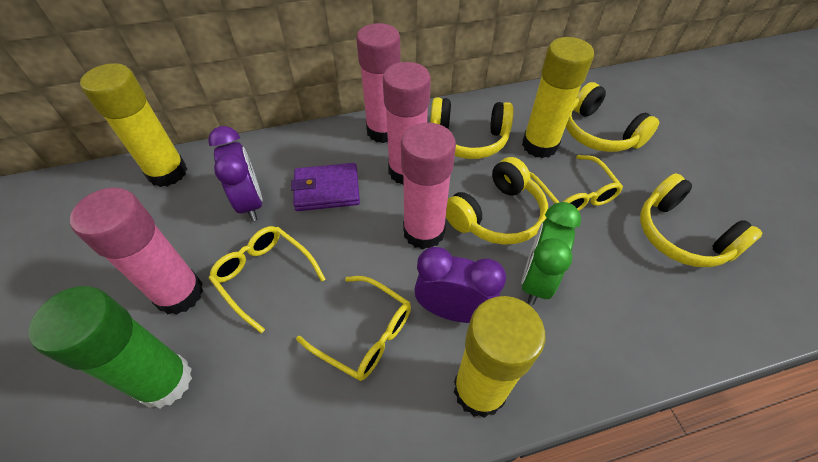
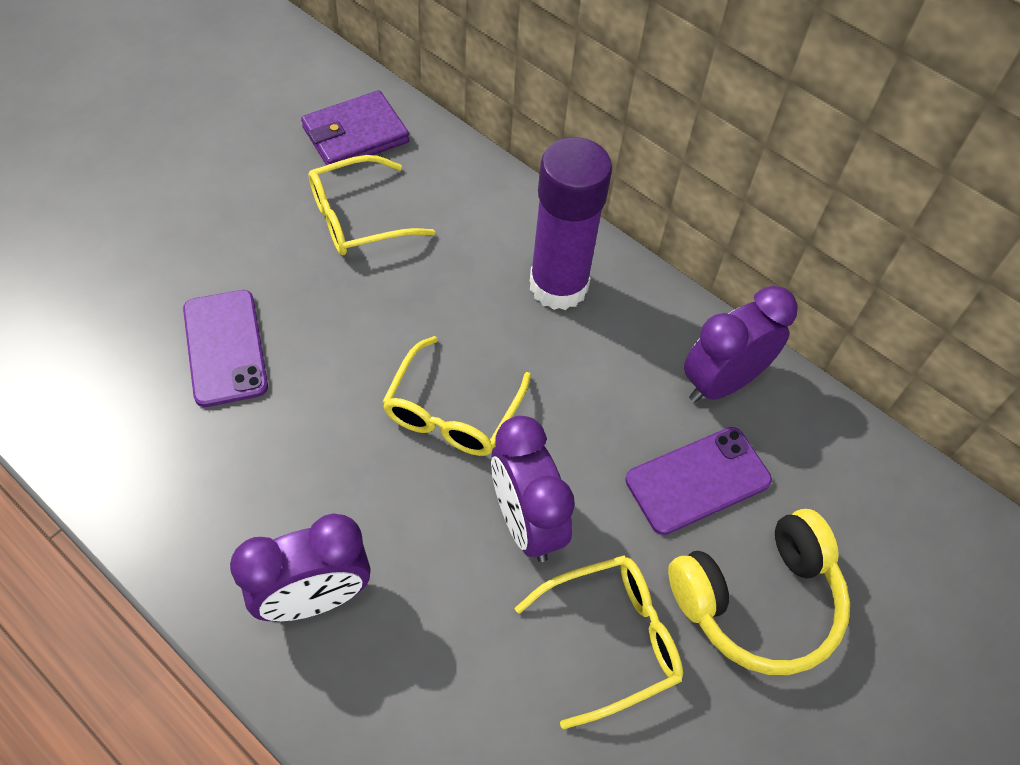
green clock: 1 -> 0
green glue stick: 1 -> 0
pink glue stick: 4 -> 0
purple clock: 2 -> 3
purple glue stick: 0 -> 1
purple phone: 0 -> 2
yellow glue stick: 3 -> 0
yellow headphones: 4 -> 1

